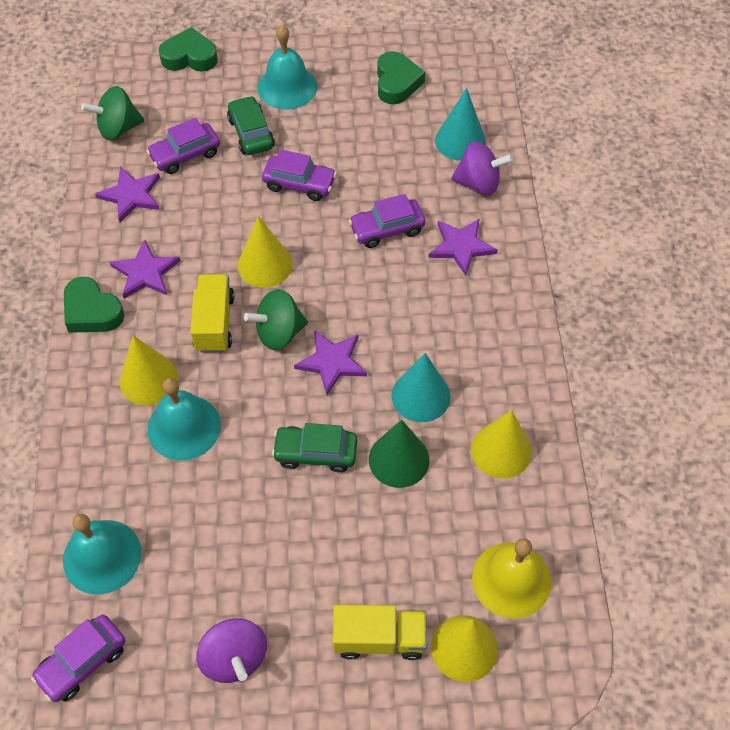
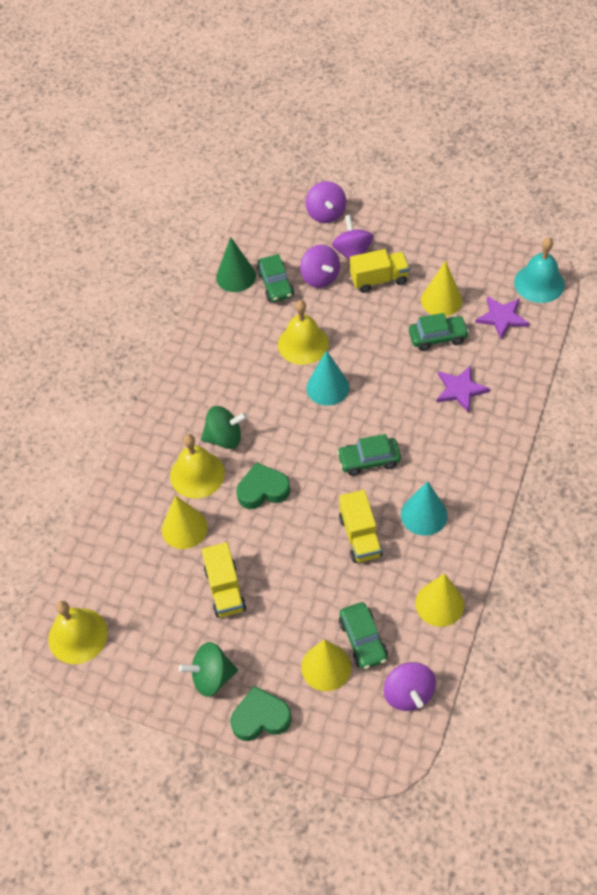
green car: 2 -> 4
green heart: 3 -> 2
purple car: 4 -> 0
purple spinning top: 2 -> 4
purple star: 4 -> 2
turquoise bell: 3 -> 1
yellow bell: 1 -> 3
yellow truck: 2 -> 3

